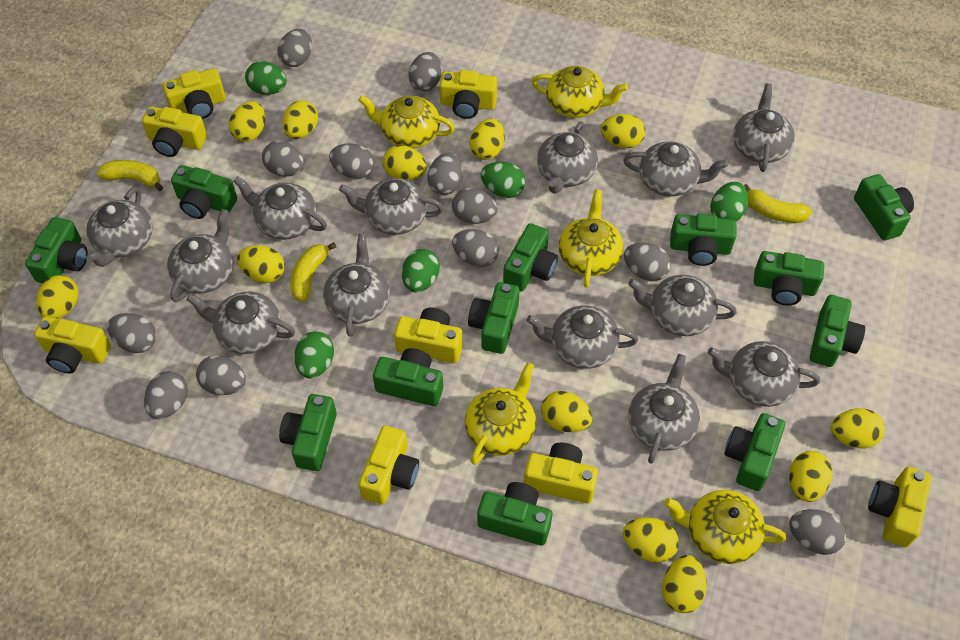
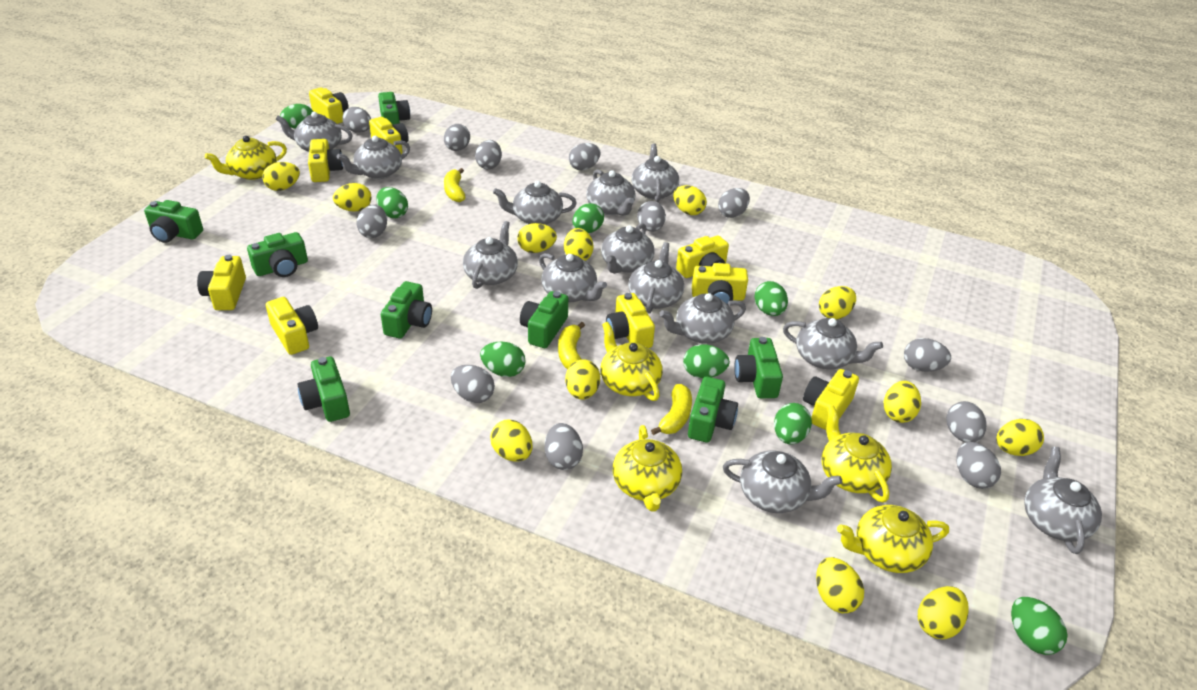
green camera: 12 -> 8
green egg: 5 -> 8
yellow camera: 8 -> 9

